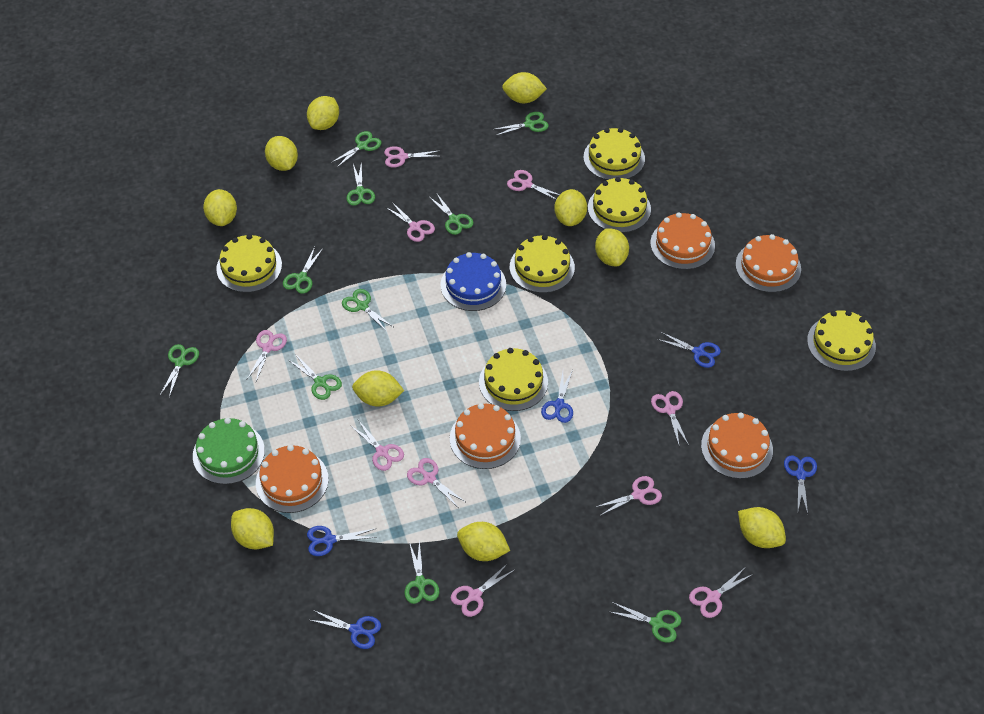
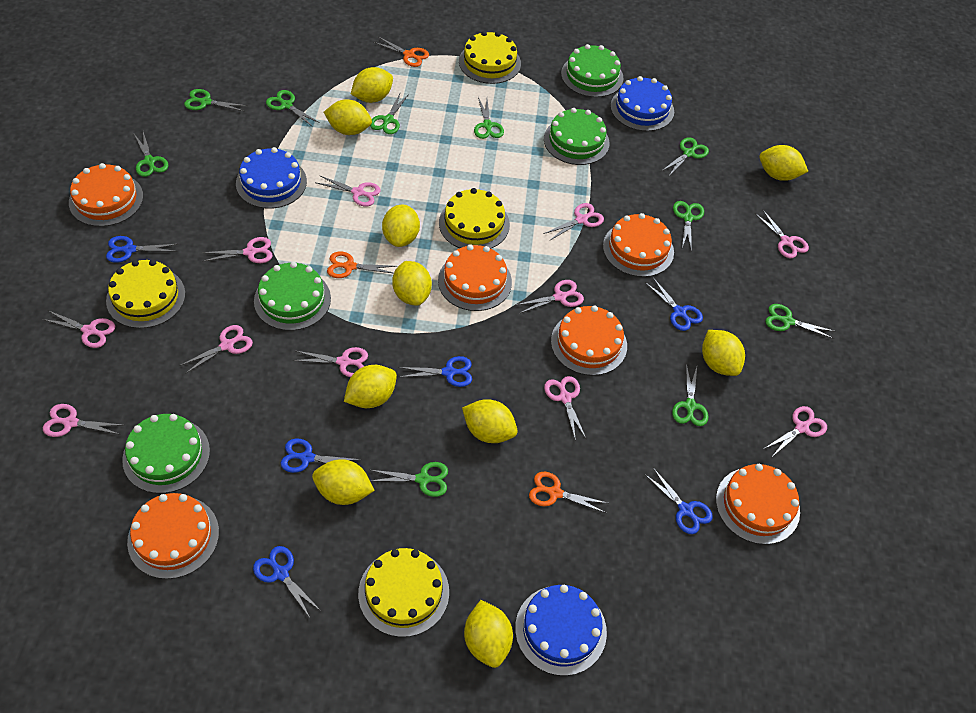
blue cake: 1 -> 3
blue scissors: 5 -> 6
green cake: 1 -> 4
orange cake: 5 -> 6
orange scissors: 0 -> 3
pink scissors: 10 -> 11
yellow cake: 6 -> 4

